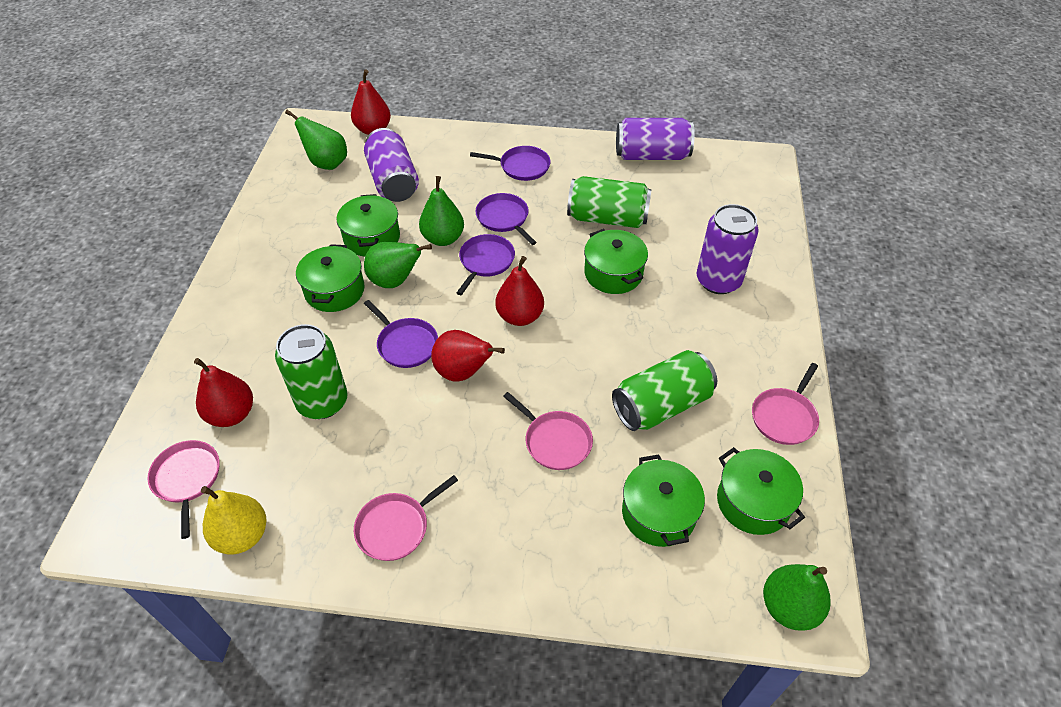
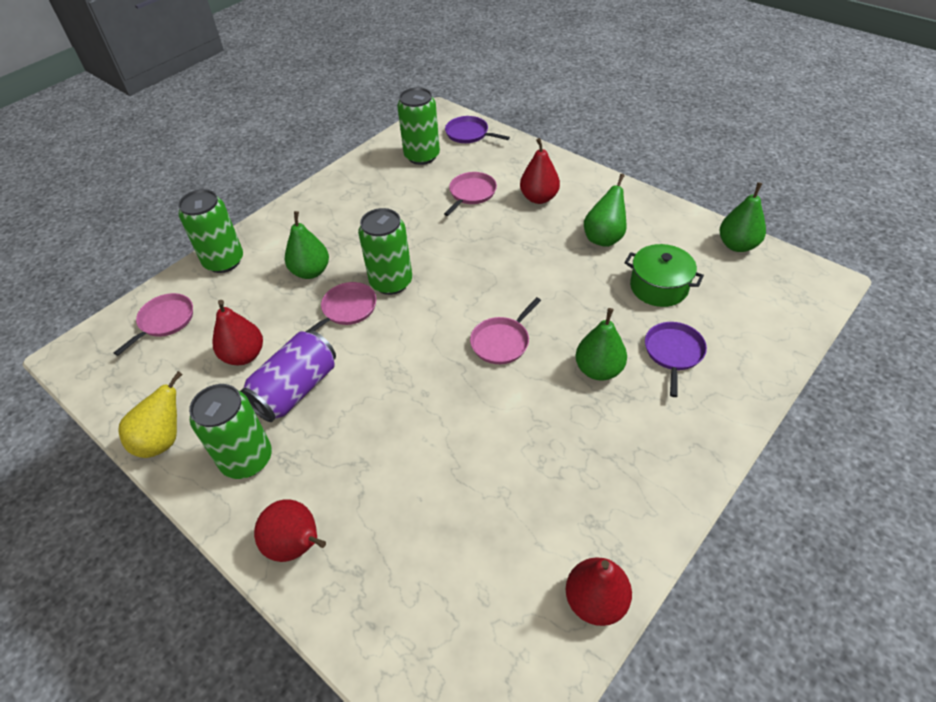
green can: 3 -> 4
green pot: 5 -> 1
purple can: 3 -> 1
purple pan: 4 -> 2

